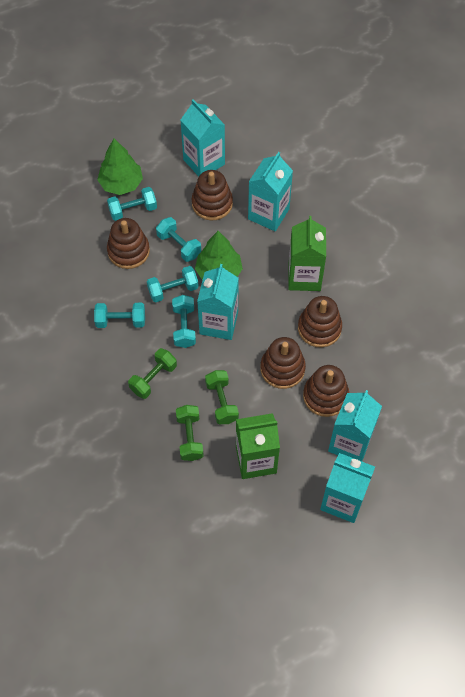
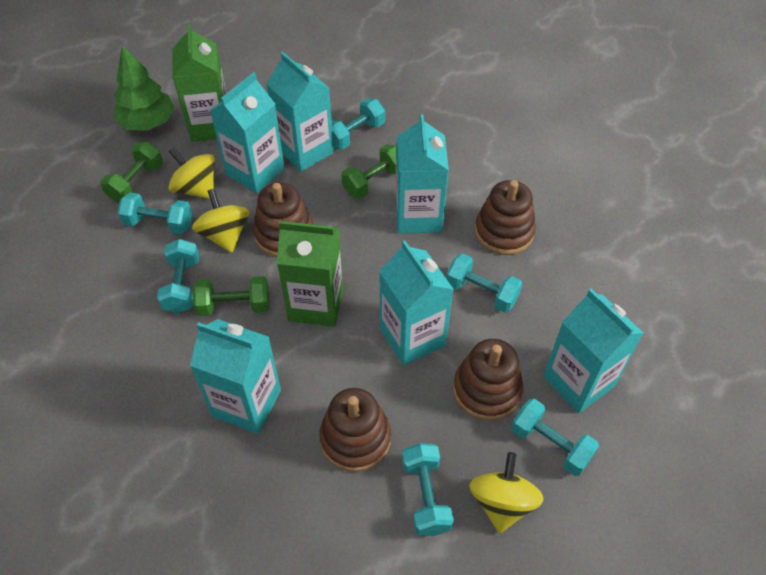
brown stacking toy: 5 -> 4
green tree: 2 -> 1
turquoise carton: 5 -> 6
turquoise dumbbell: 5 -> 6
yellow spinning top: 0 -> 3

